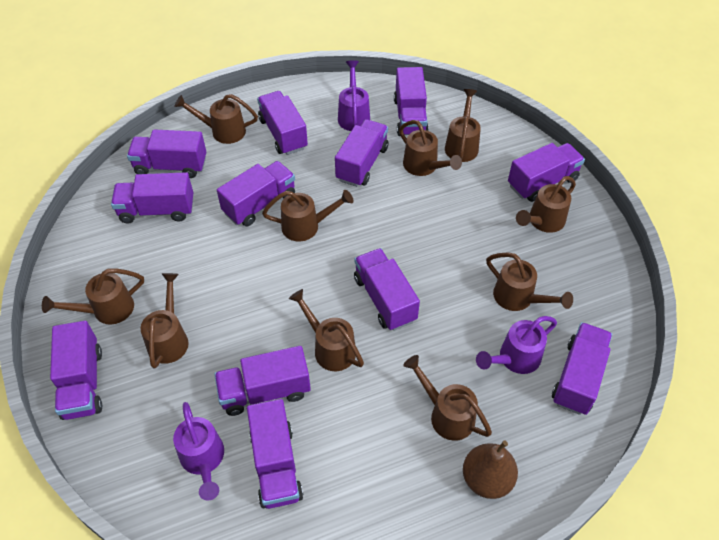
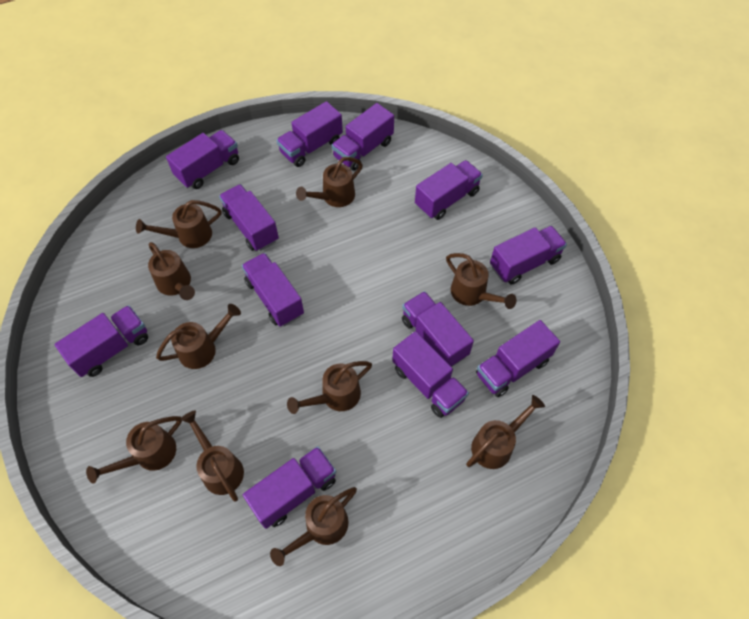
brown pear: 1 -> 0
purple watering can: 3 -> 0

